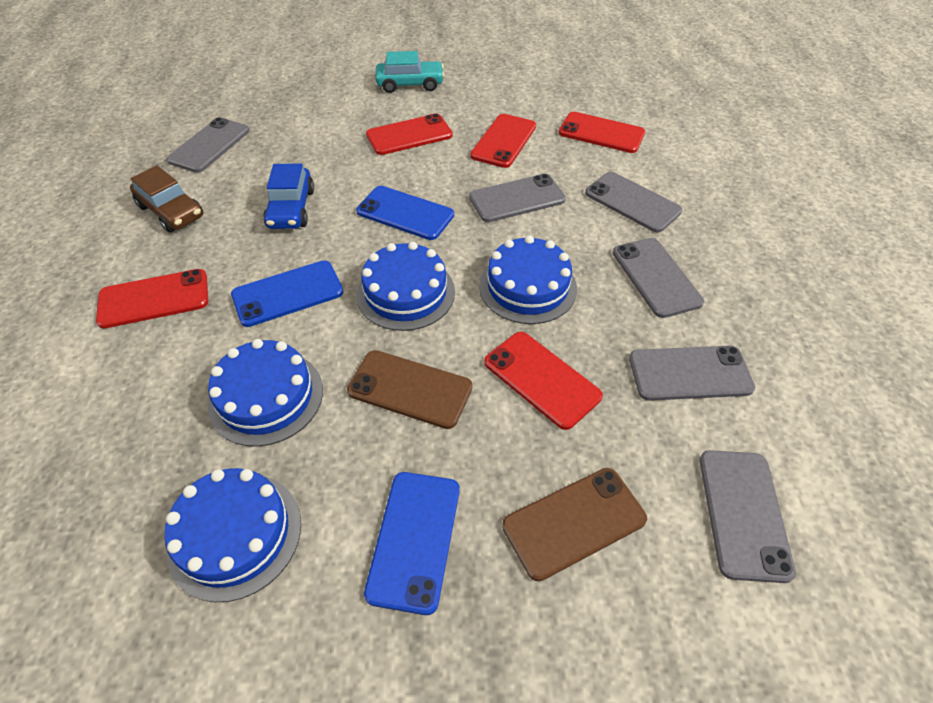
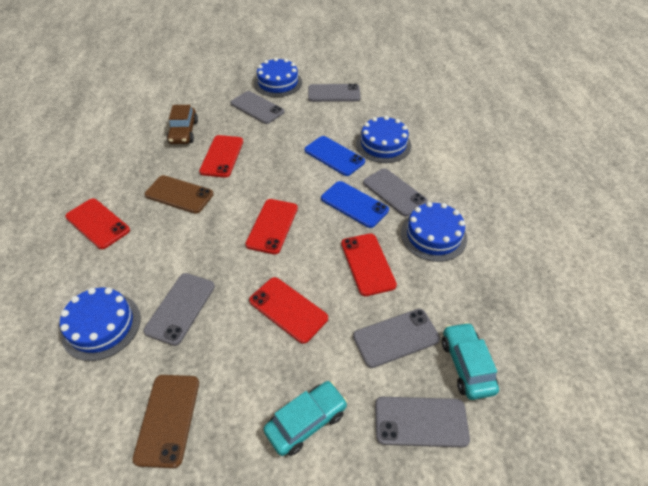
blue car: 1 -> 0
blue phone: 3 -> 2
turquoise car: 1 -> 2

